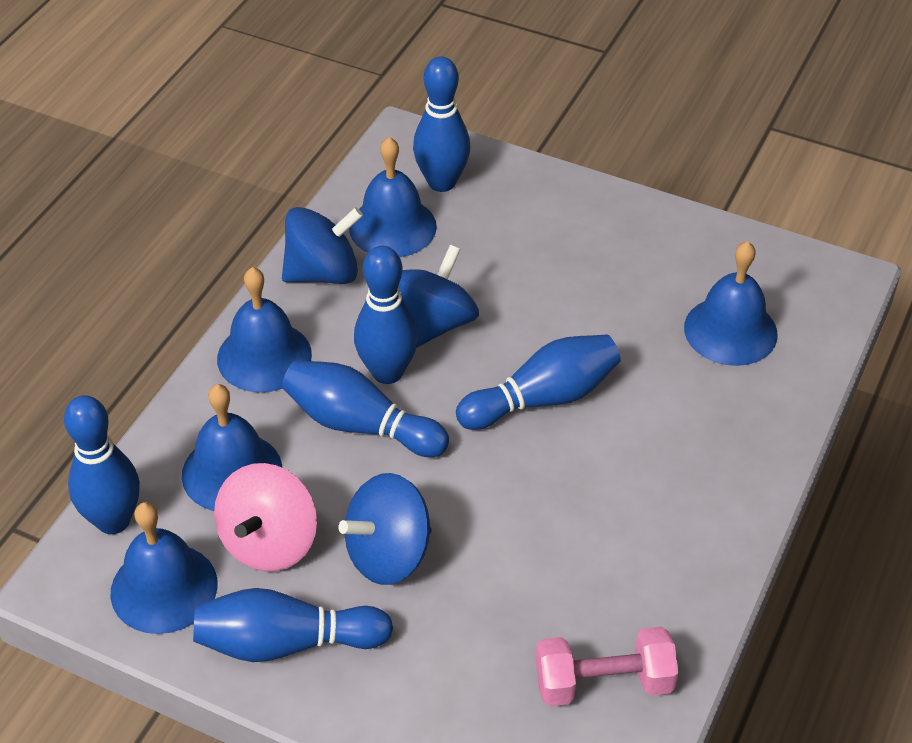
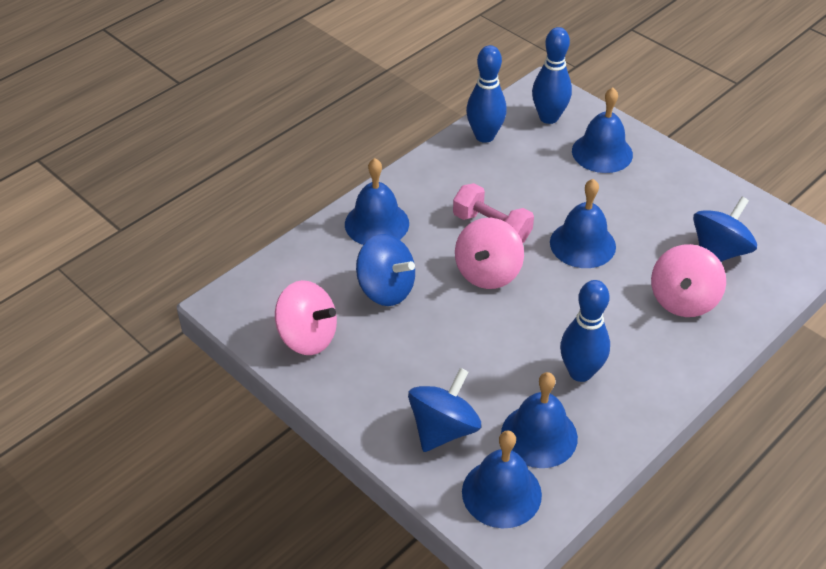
blue bowling pin: 6 -> 3
pink spinning top: 1 -> 3

